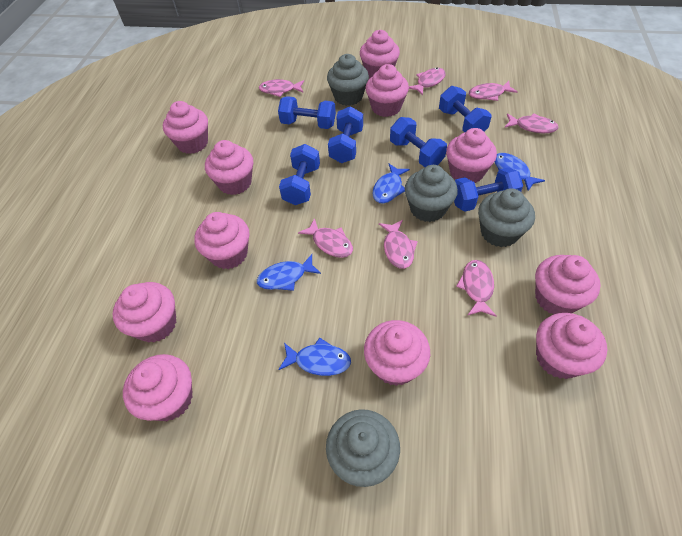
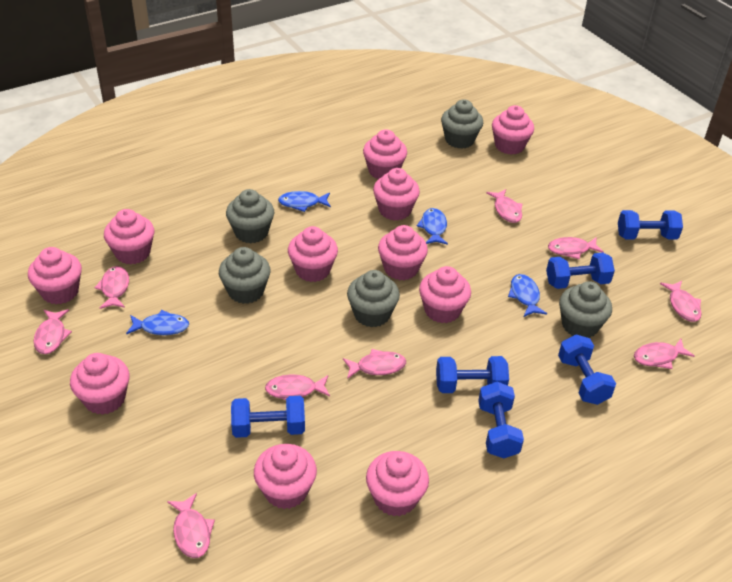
grey cupcake: 4 -> 5
pink fish: 7 -> 9

